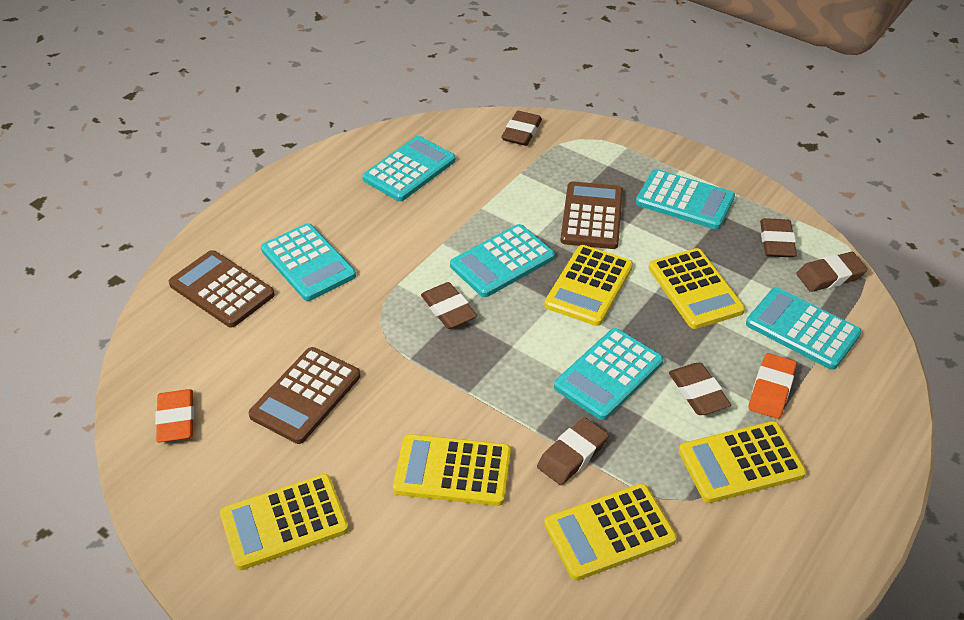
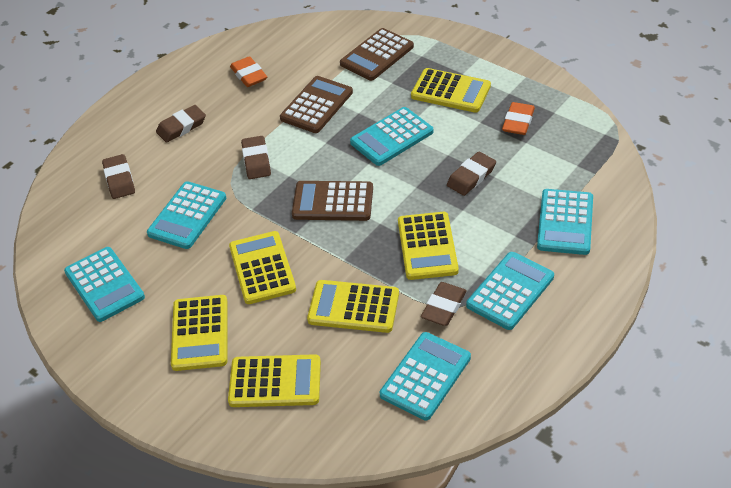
brown eraser: 6 -> 5

